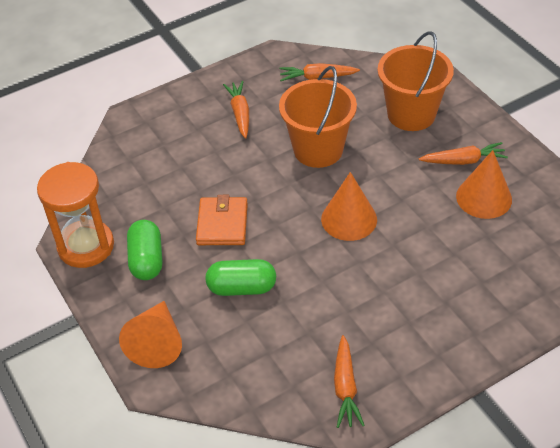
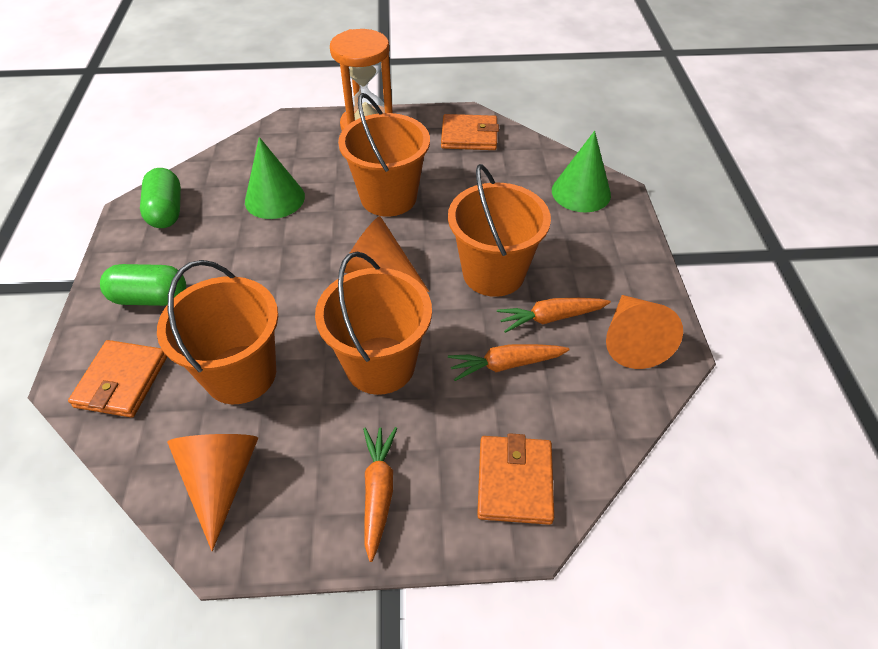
green cone: 0 -> 2
orange bucket: 2 -> 4
orange carrot: 4 -> 3
orange wallet: 1 -> 3

